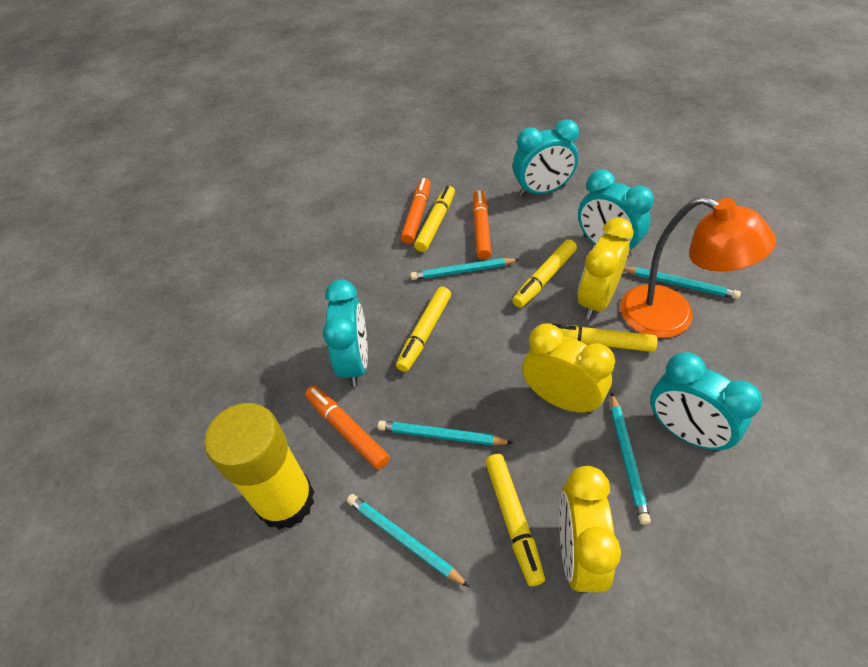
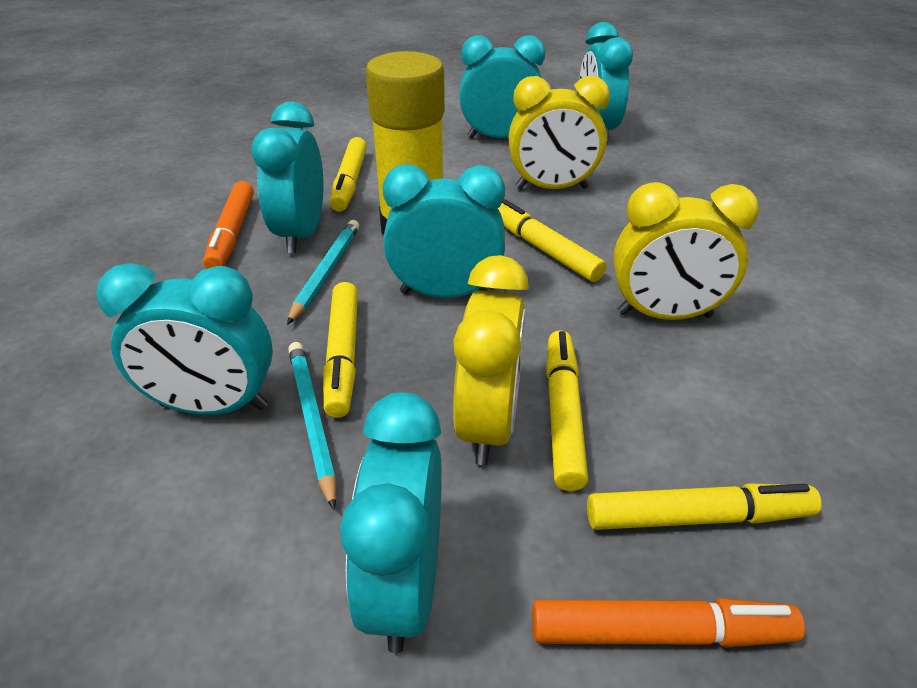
orange lamp: 1 -> 0
orange marker: 3 -> 2
turquoise clock: 4 -> 6
turquoise pencil: 5 -> 2

